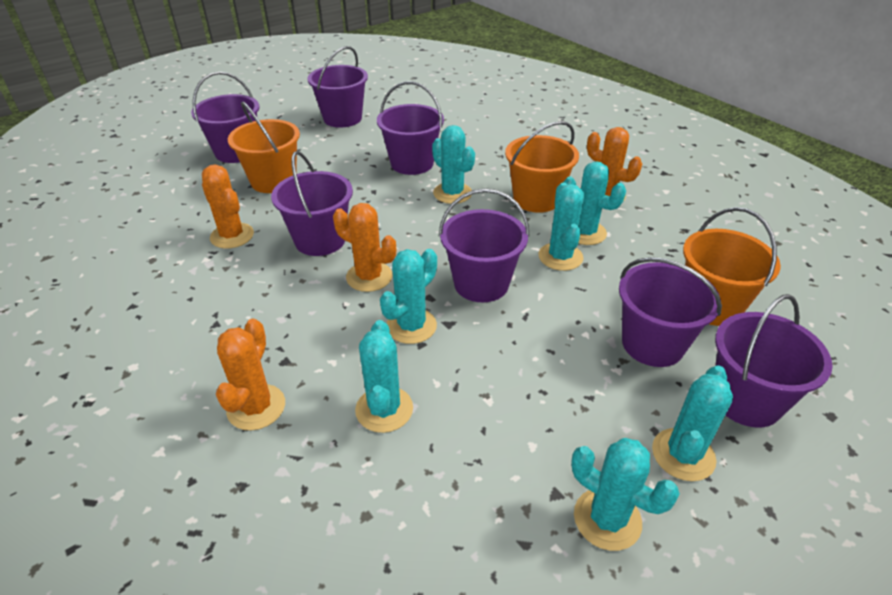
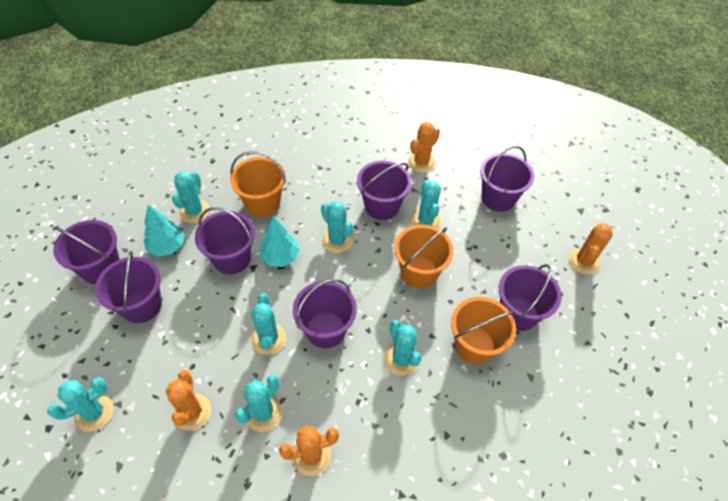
turquoise tree: 0 -> 2

